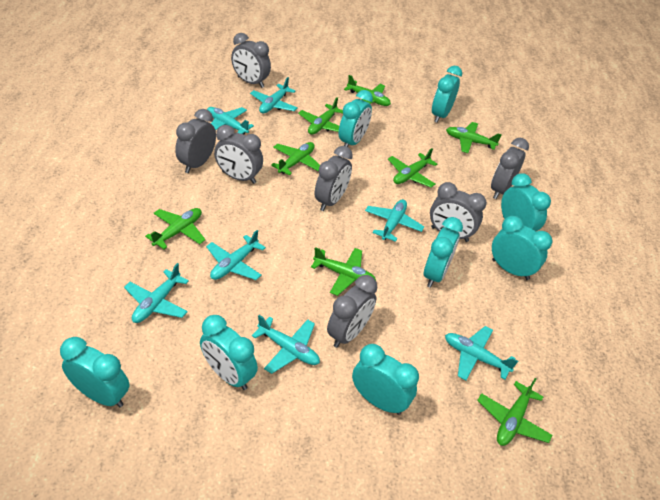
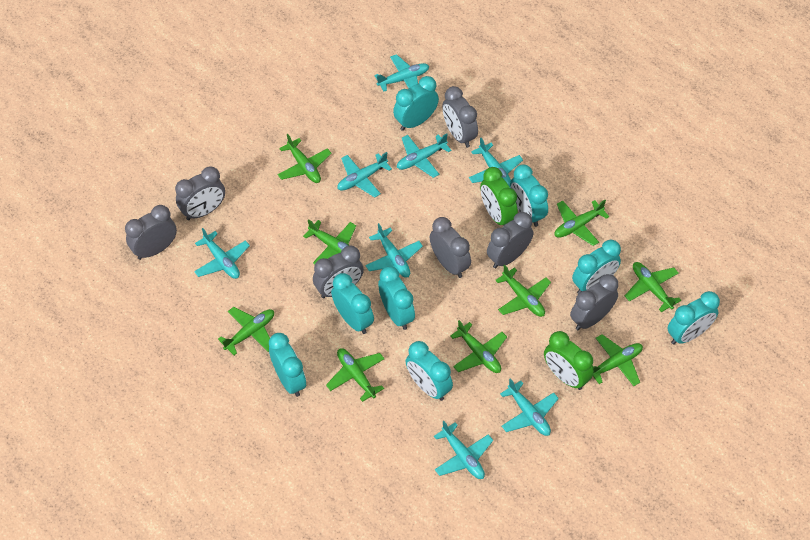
green clock: 0 -> 2
green plane: 8 -> 9
turquoise plane: 7 -> 8

